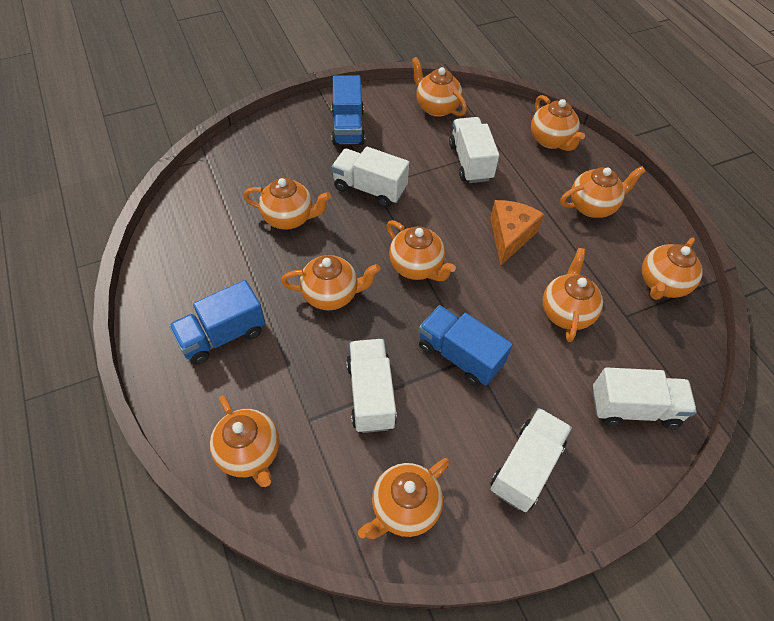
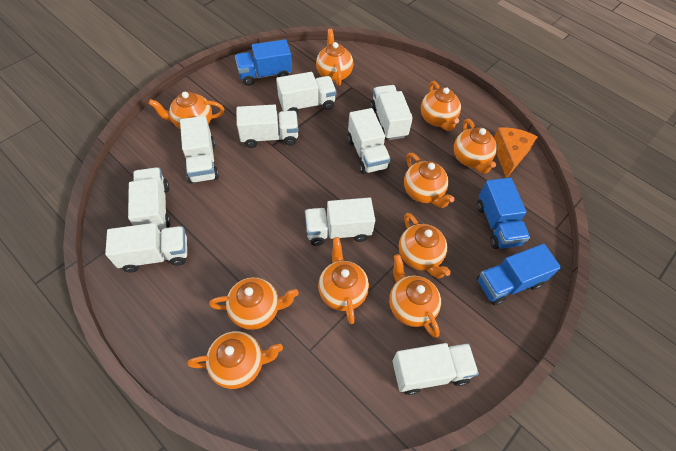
white truck: 5 -> 9

